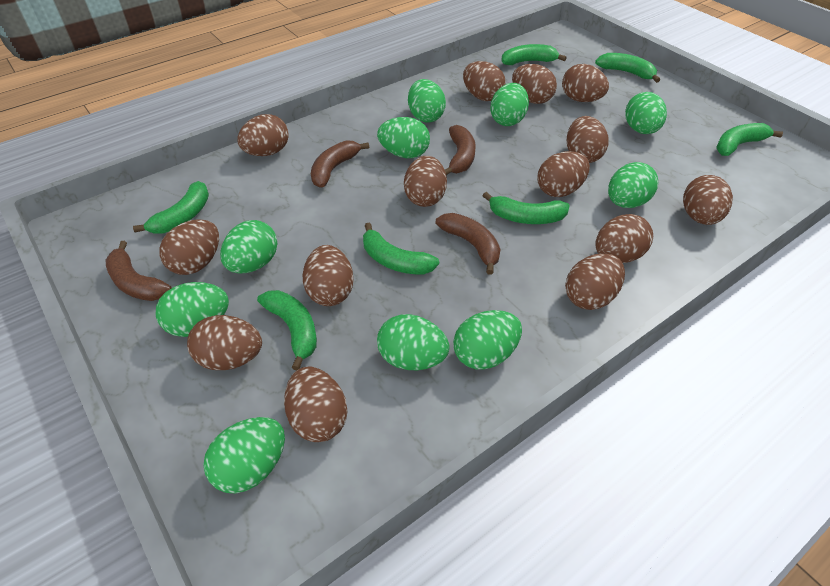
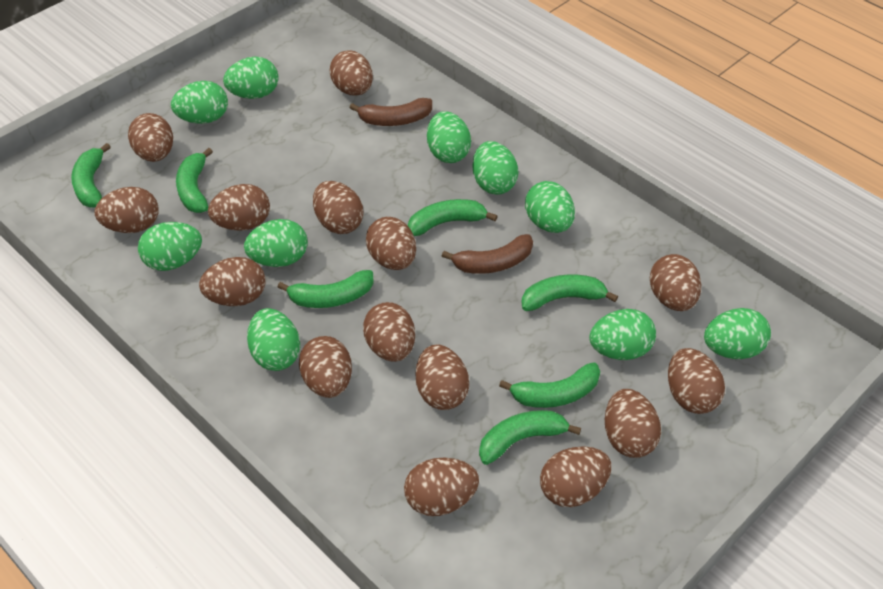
brown banana: 4 -> 2
brown egg: 14 -> 15

